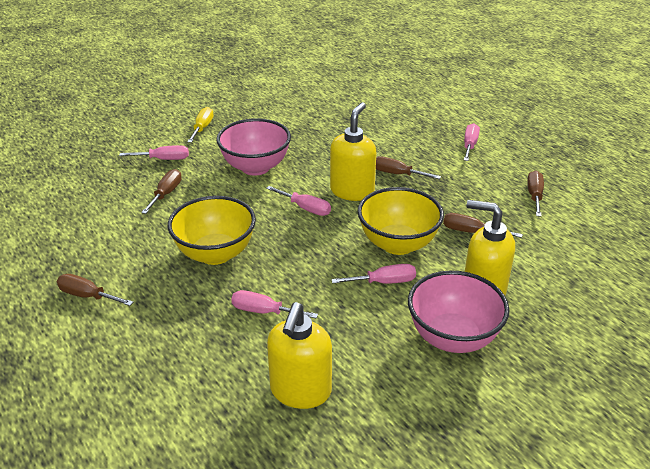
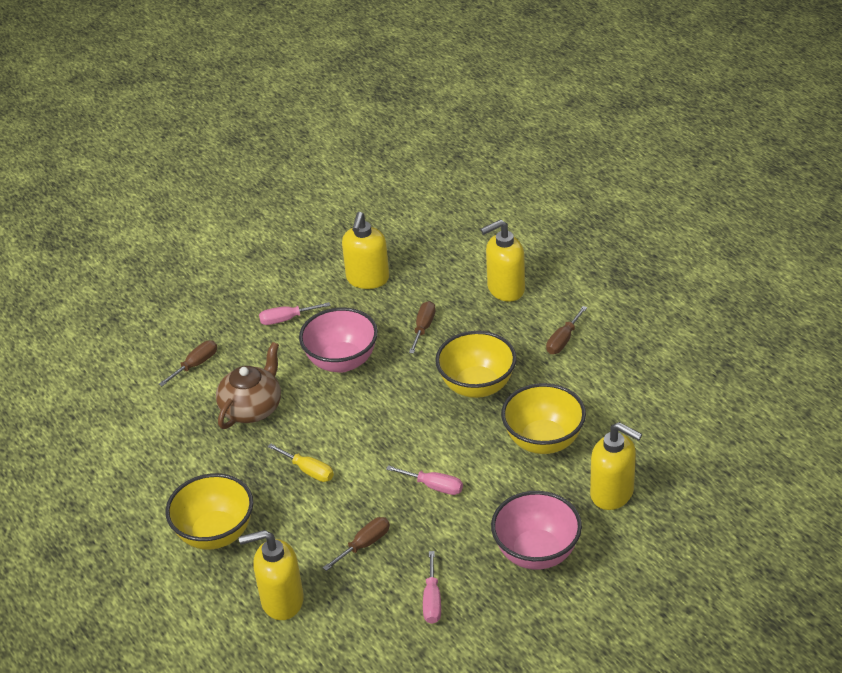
brown screwdriver: 5 -> 4
brown teapot: 0 -> 1
pink screwdriver: 5 -> 3
yellow bowl: 2 -> 3
yellow soap dispenser: 3 -> 4

